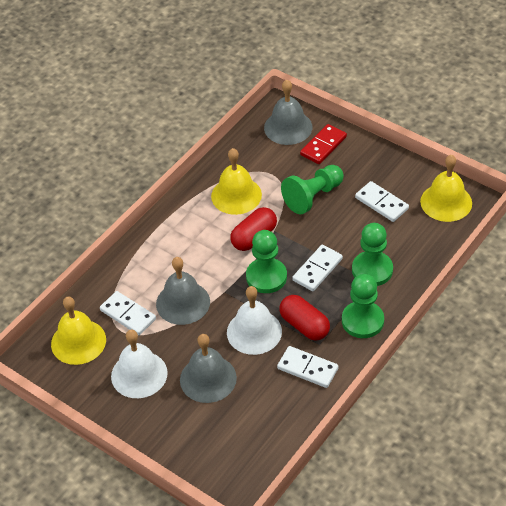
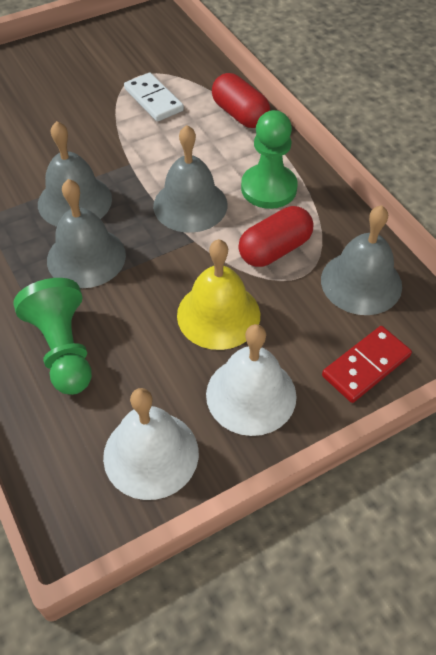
green pawn: 4 -> 2
grey bell: 3 -> 4
white domino: 4 -> 1
yellow bell: 3 -> 1

